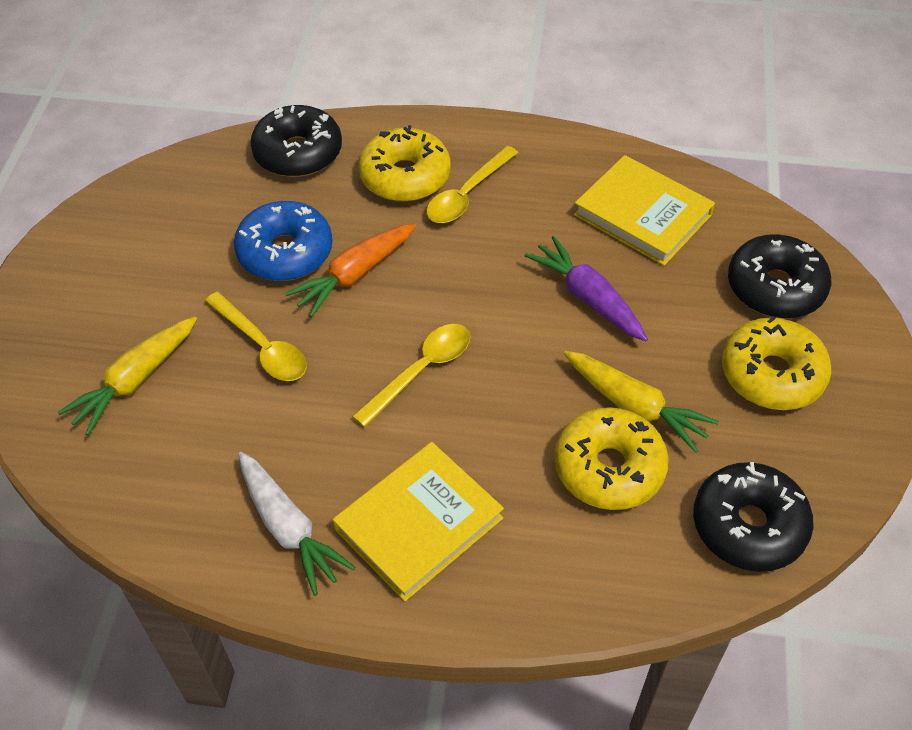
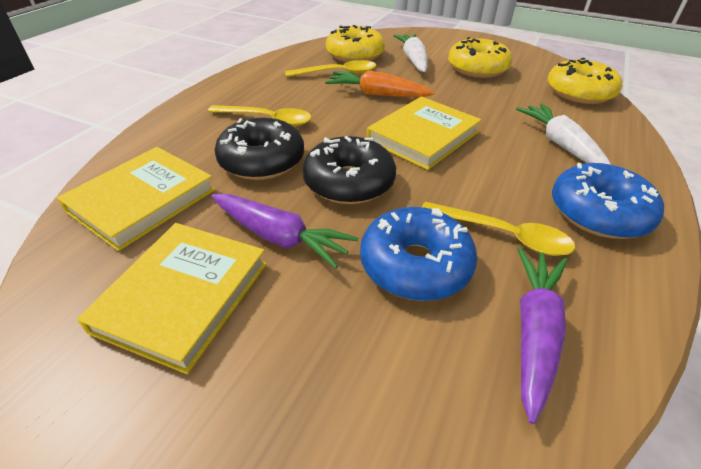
black donut: 3 -> 2
blue donut: 1 -> 2
purple carrot: 1 -> 2
white carrot: 1 -> 2
yellow book: 2 -> 3
yellow carrot: 2 -> 0

